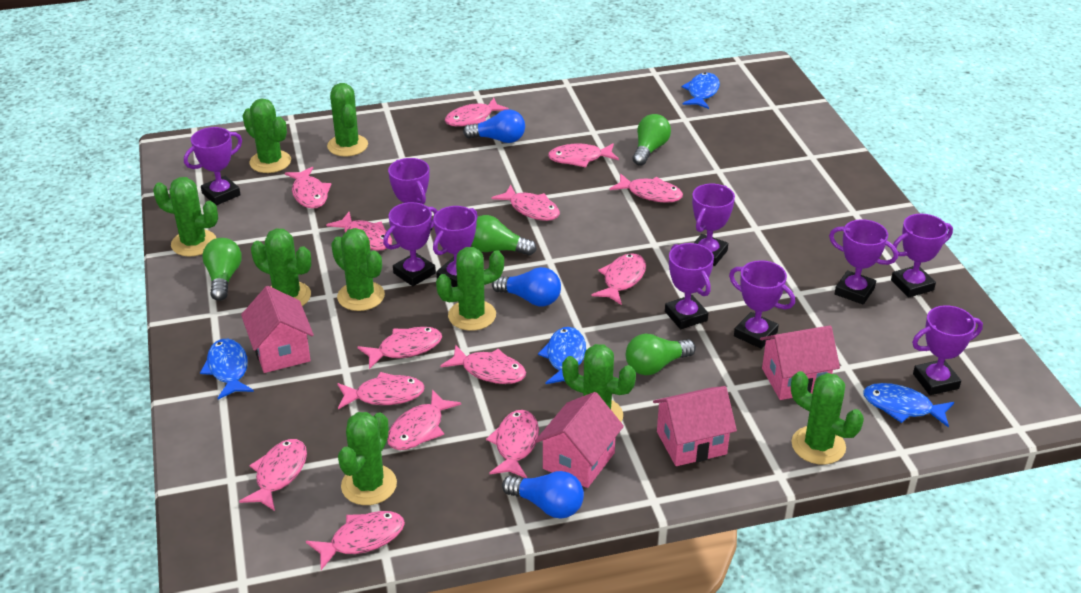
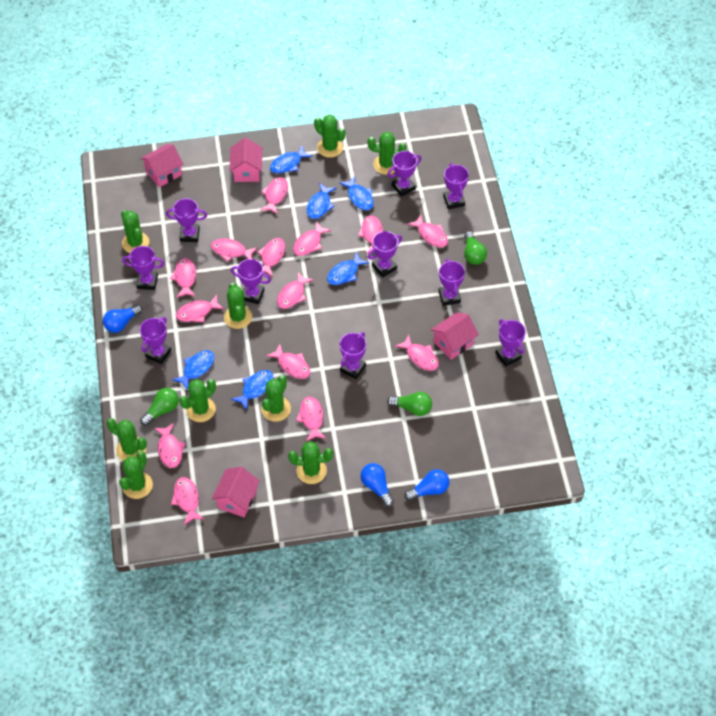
blue fish: 4 -> 6
green light bulb: 4 -> 3

